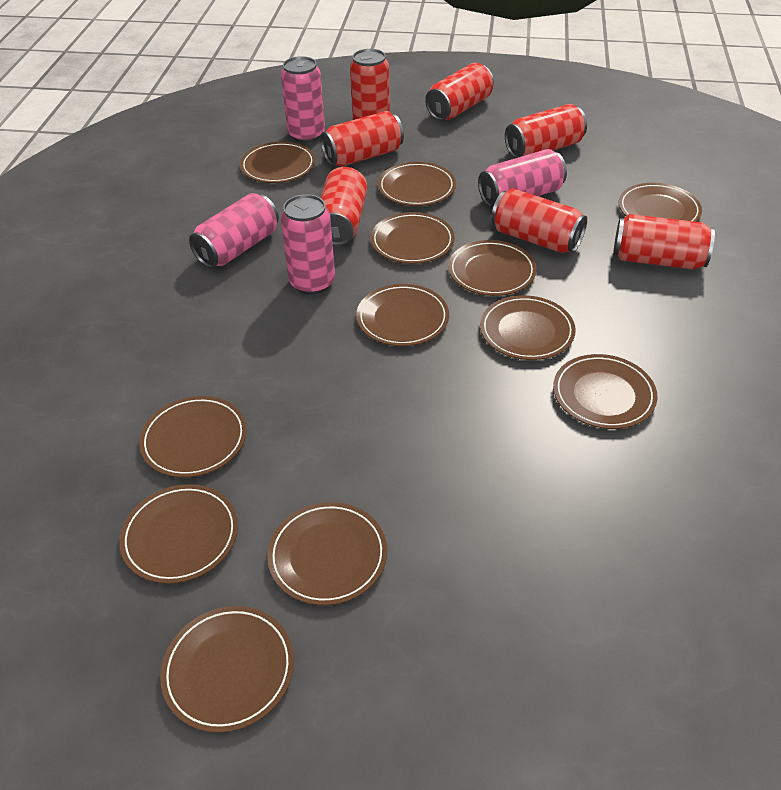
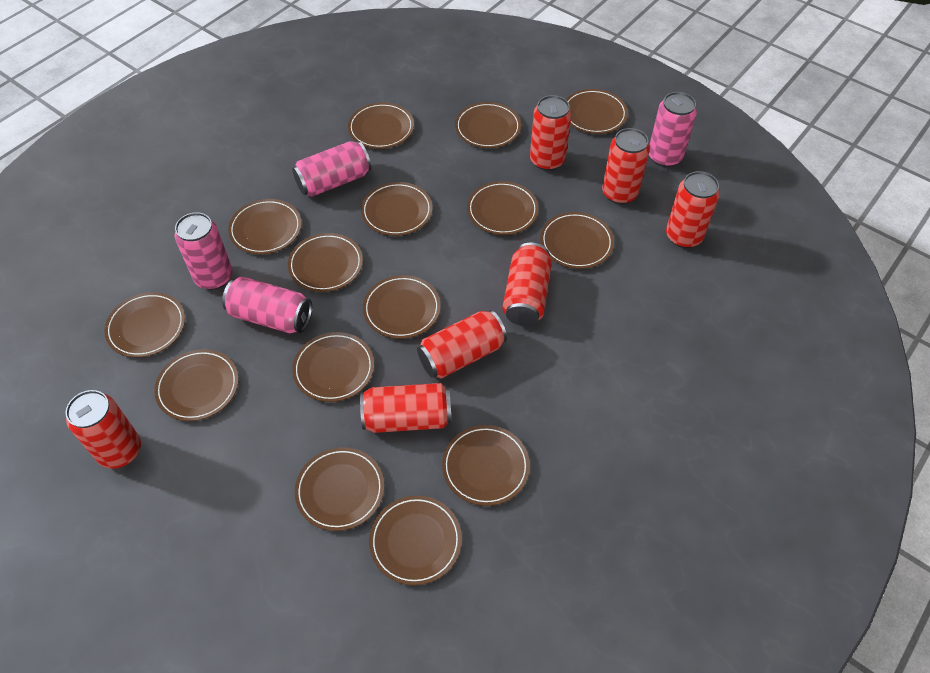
brown plate: 12 -> 15

